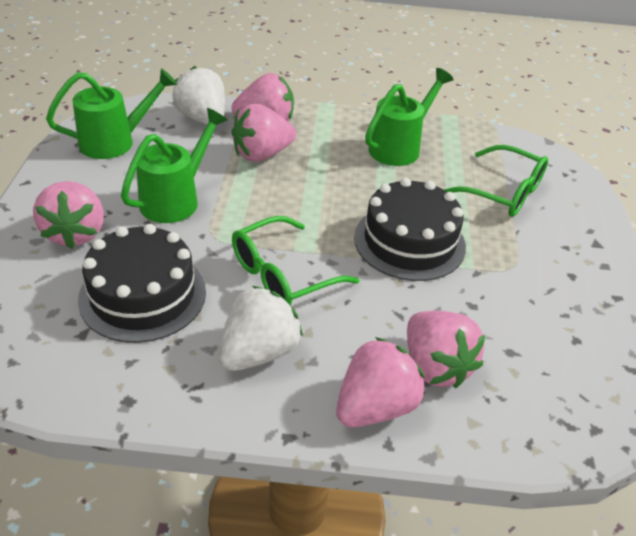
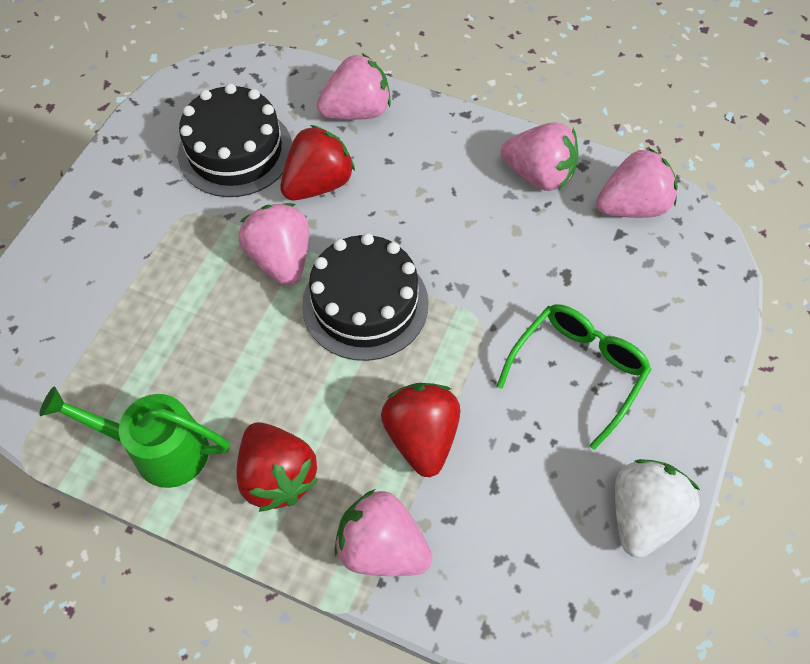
green glasses: 2 -> 1
green watering can: 3 -> 1
red strawberry: 0 -> 3
white strawberry: 2 -> 1

